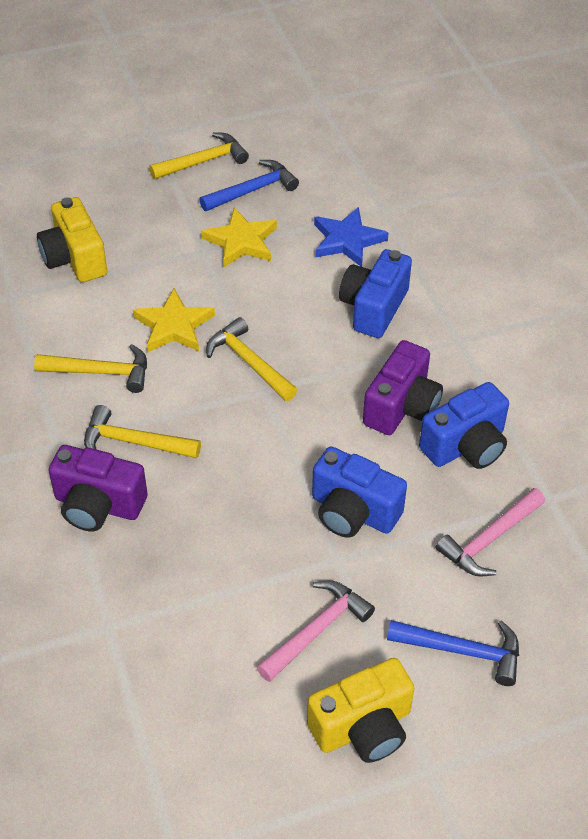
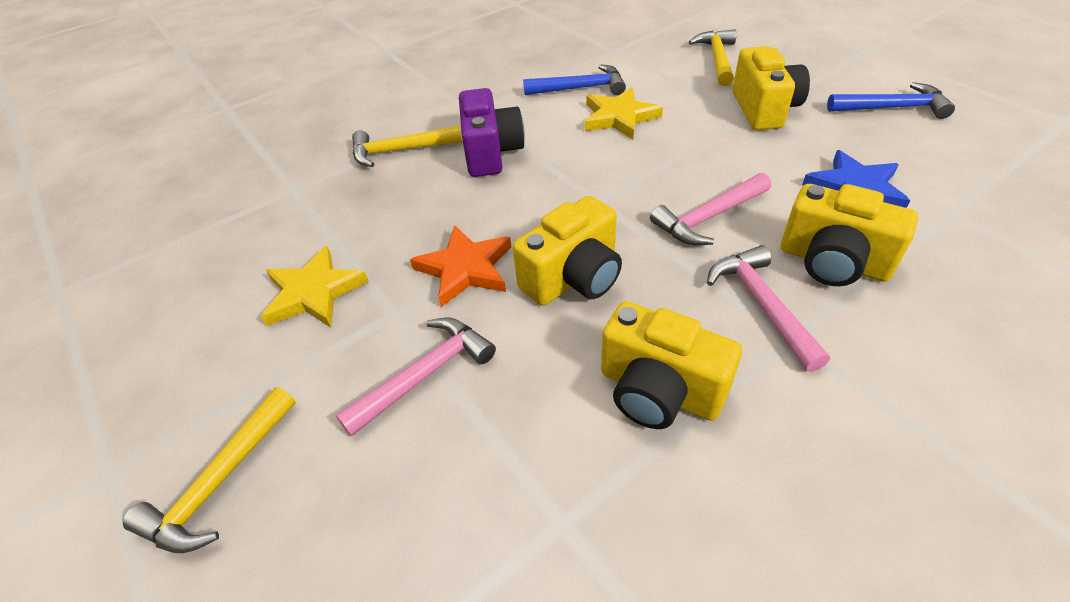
blue camera: 3 -> 0
orange star: 0 -> 1
pink hammer: 2 -> 3
purple camera: 2 -> 1
yellow camera: 2 -> 4
yellow hammer: 4 -> 3

